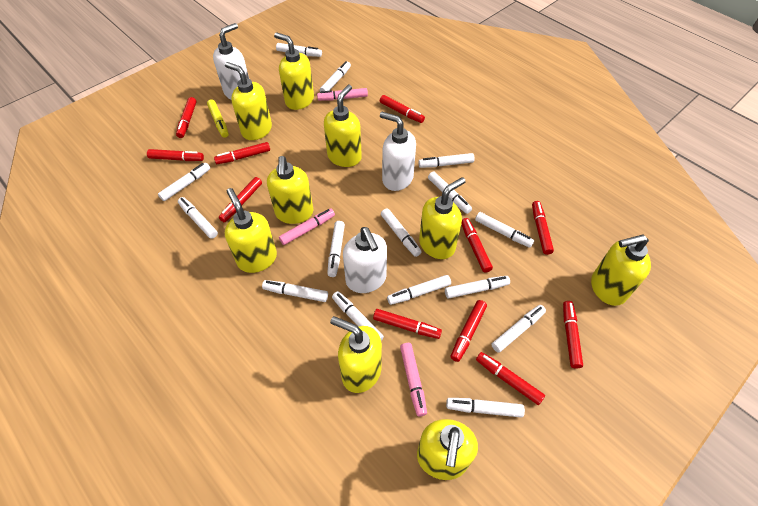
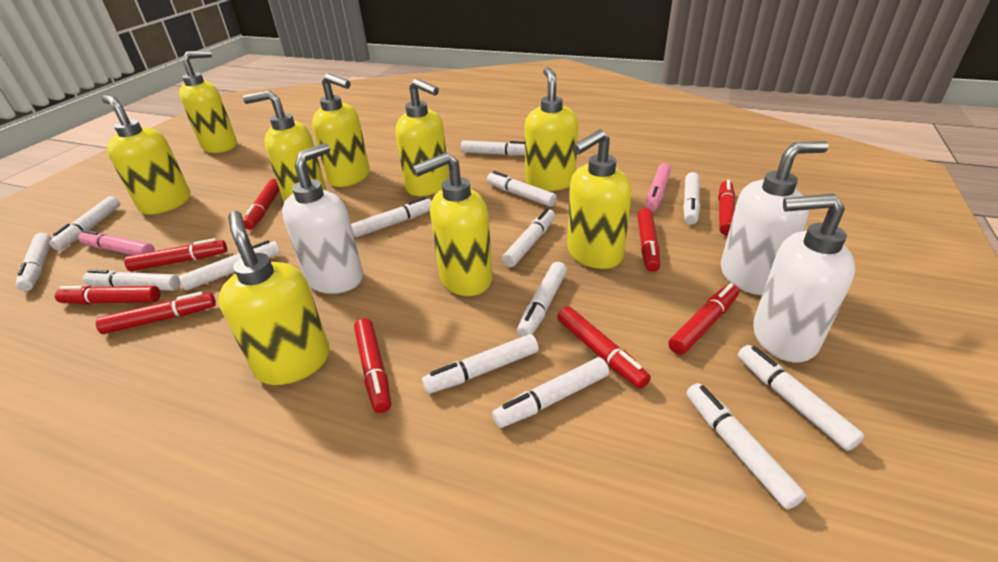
pink marker: 3 -> 2
red marker: 11 -> 9
white marker: 15 -> 14
yellow marker: 1 -> 0

